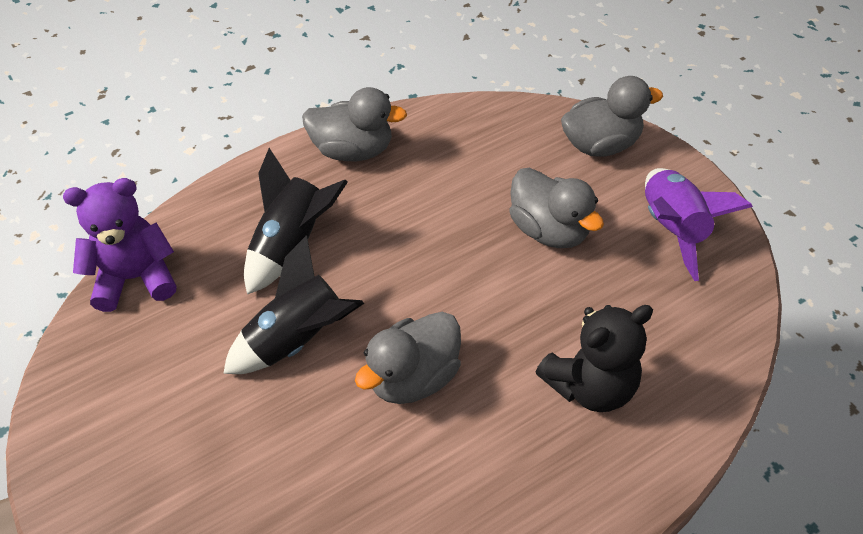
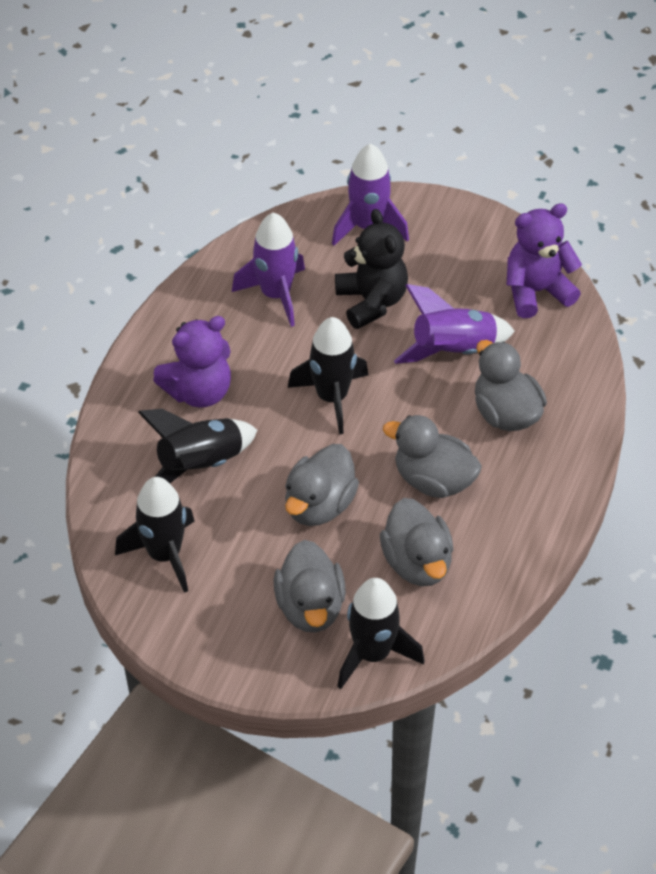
black rocket: 2 -> 4
grey duck: 4 -> 5
purple rocket: 1 -> 3
purple teddy bear: 1 -> 2

